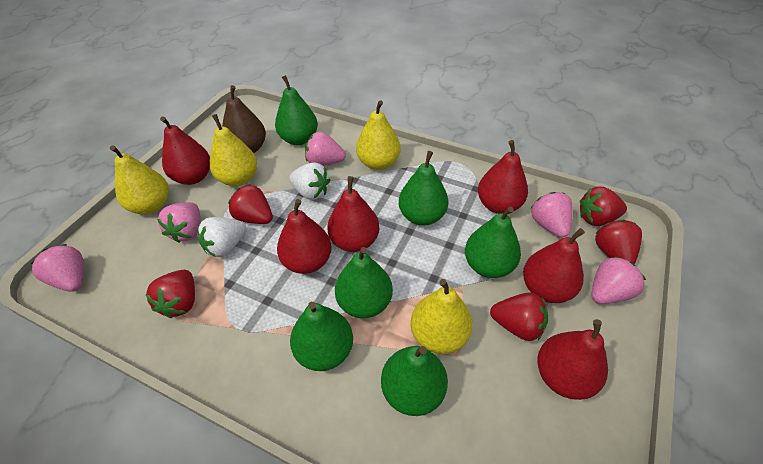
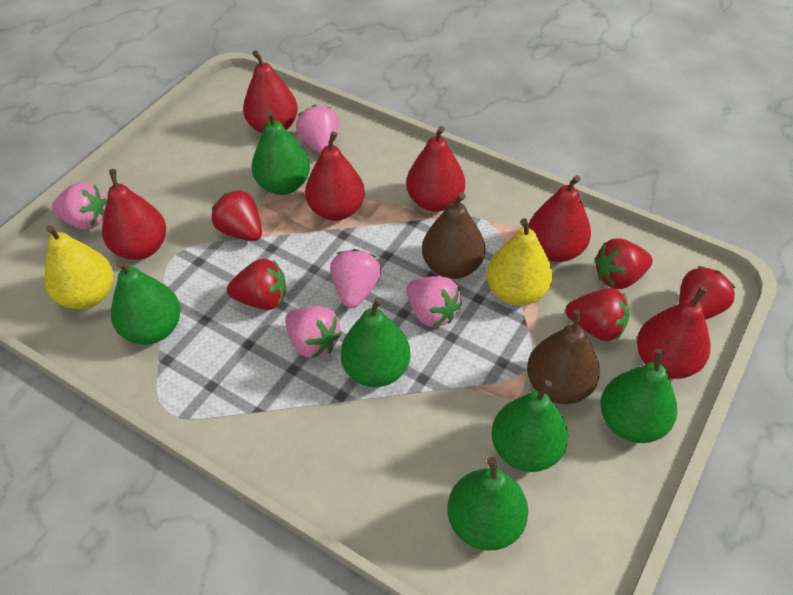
brown pear: 1 -> 2
white strawberry: 2 -> 0
yellow pear: 4 -> 2

